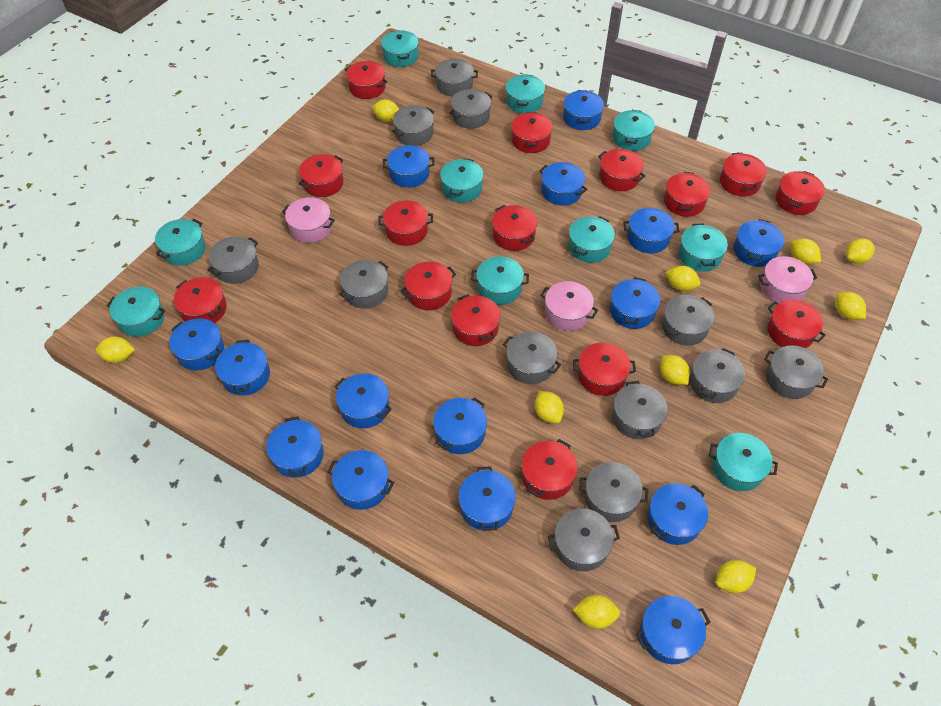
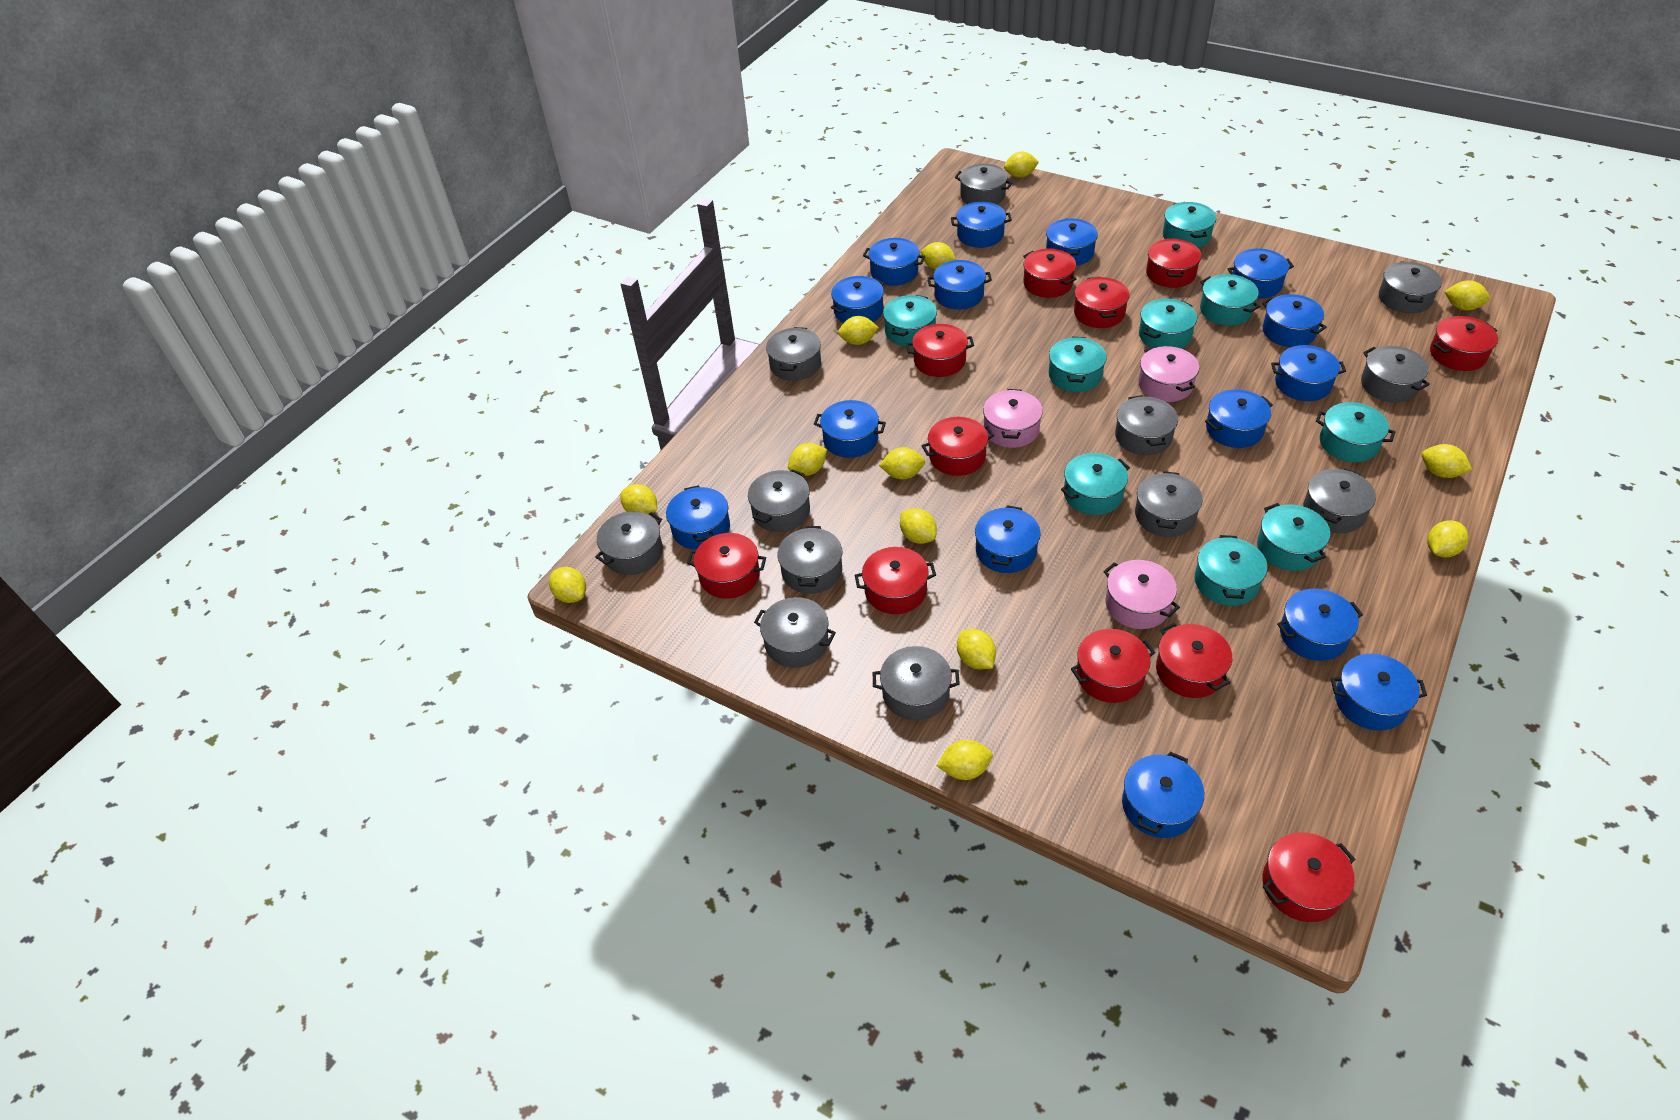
red pot: 15 -> 11
turquoise pot: 10 -> 9
yellow lemon: 10 -> 13

